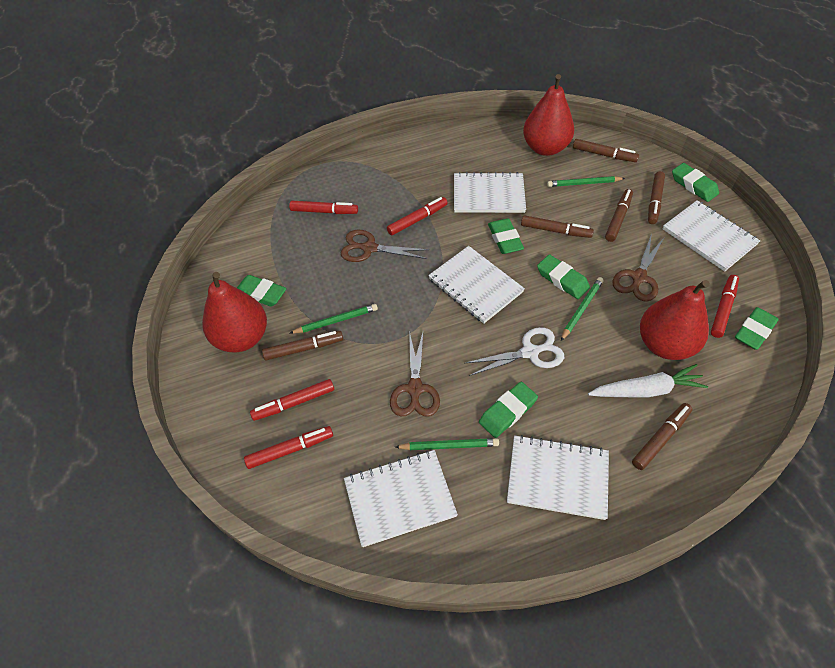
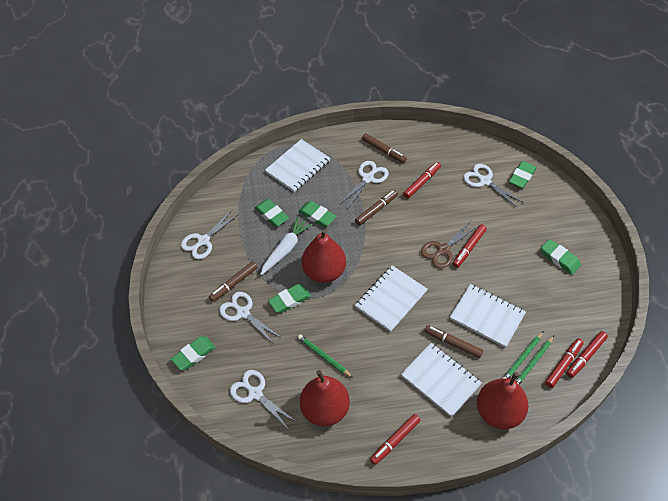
brown marker: 6 -> 4
brown scissors: 3 -> 1
green pencil: 4 -> 3
white notebook: 5 -> 4
white scissors: 1 -> 5

